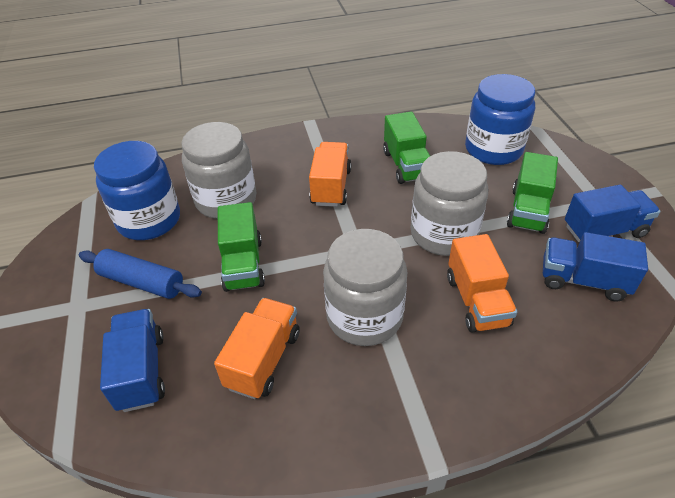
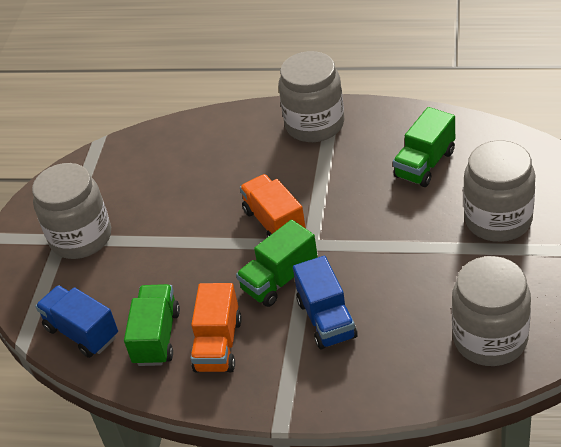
blue jar: 2 -> 0
blue rolling pin: 1 -> 0
blue truck: 3 -> 2
grey jar: 3 -> 4
orange truck: 3 -> 2

